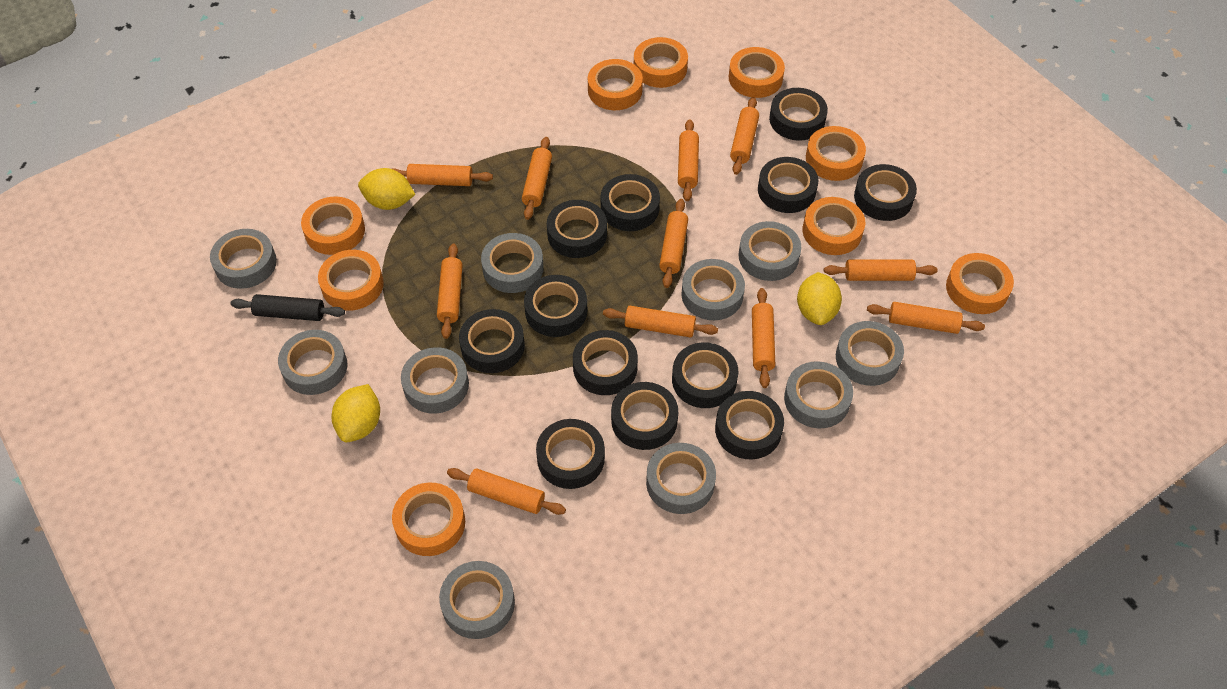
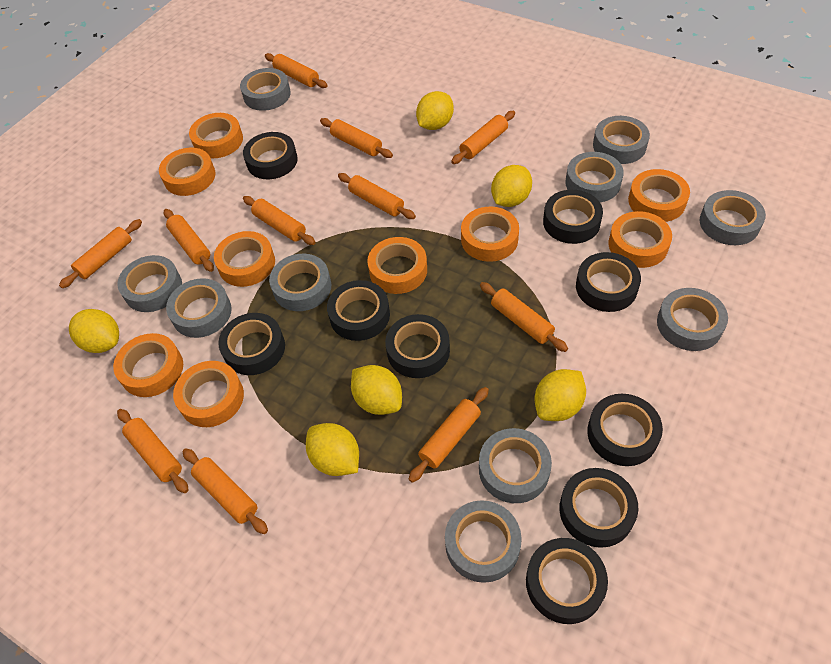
black rolling pin: 1 -> 0
black tape: 12 -> 9
yellow lemon: 3 -> 6

